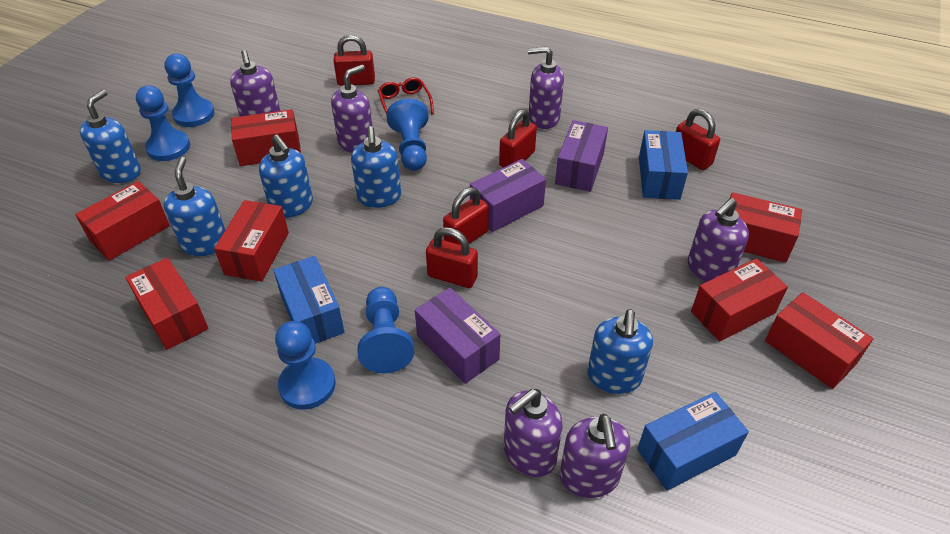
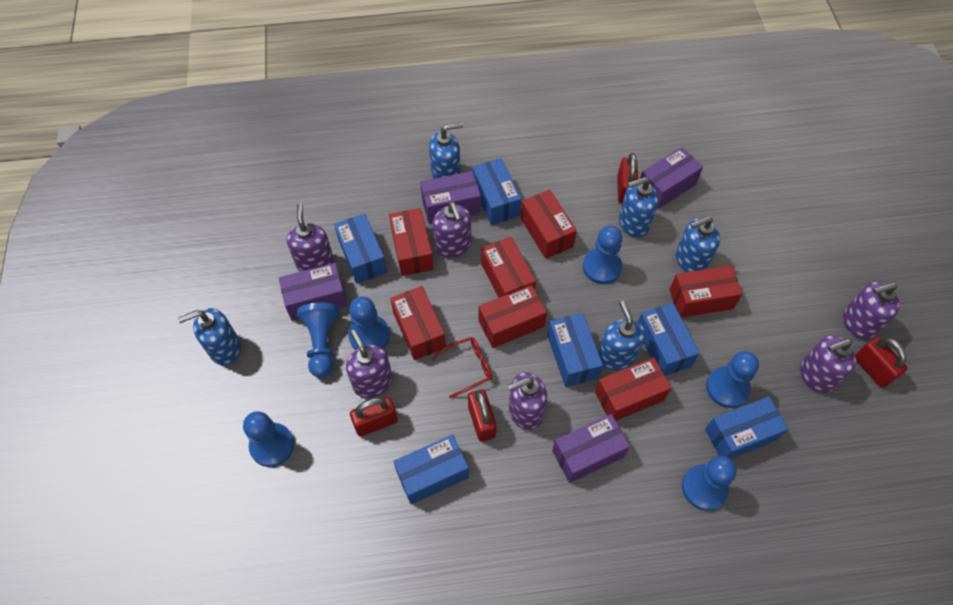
blue box: 3 -> 6
blue pawn: 5 -> 6
purple box: 3 -> 4
red padlock: 5 -> 4

